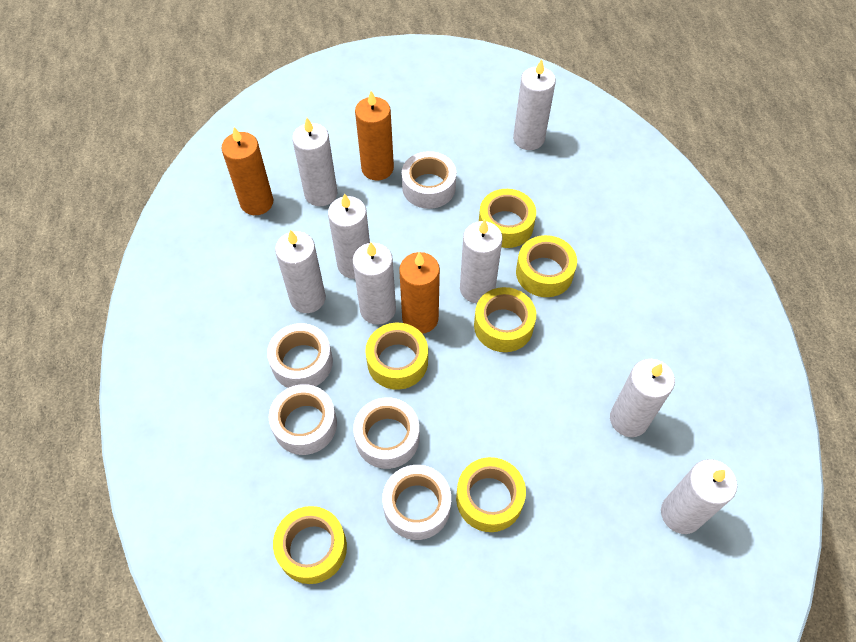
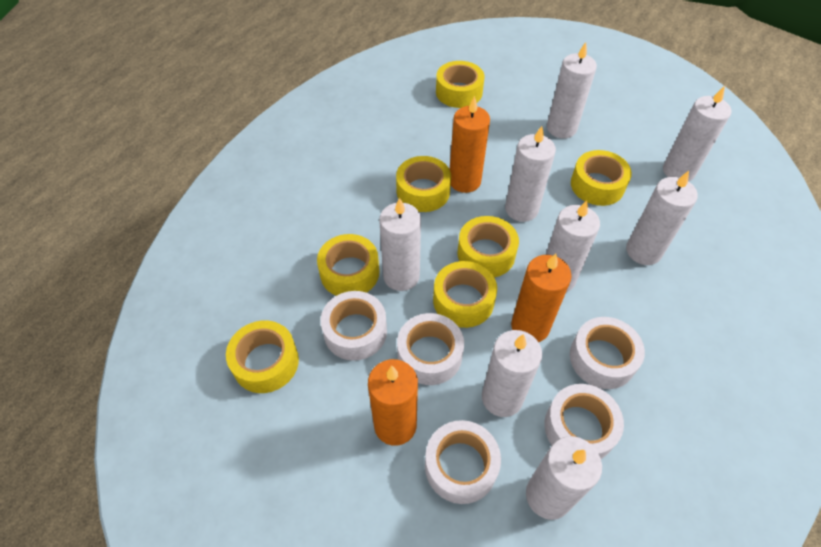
yellow tape: 6 -> 7

